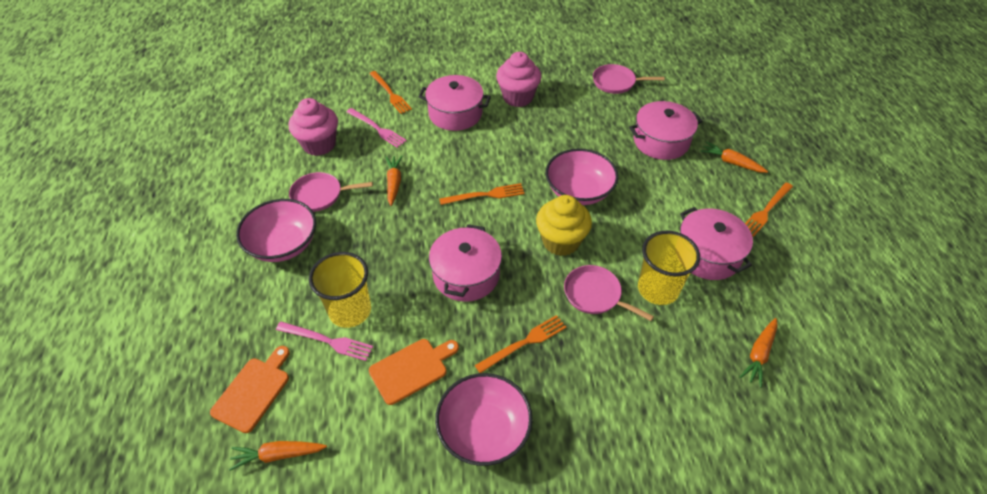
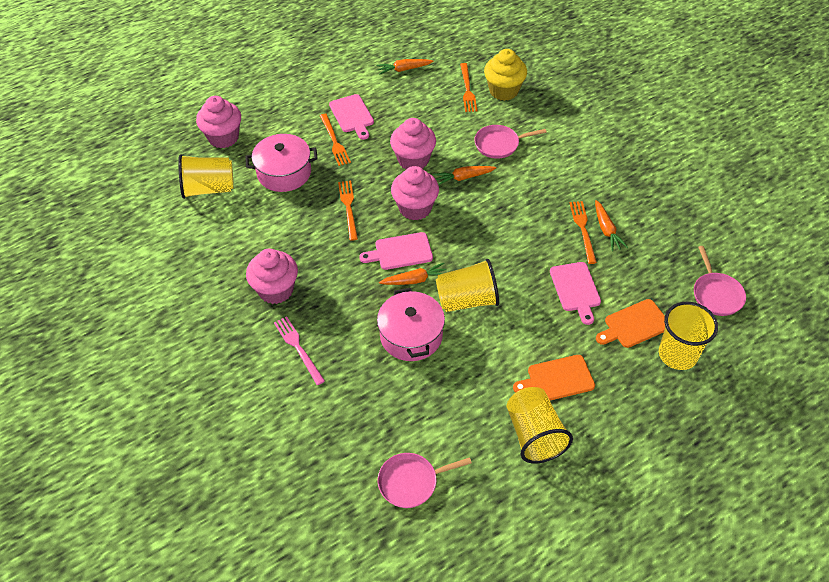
pink bowl: 3 -> 0
pink cupcake: 2 -> 4
pink cutting board: 0 -> 3
pink fork: 2 -> 1
pink pot: 4 -> 2
yellow cup: 2 -> 4

